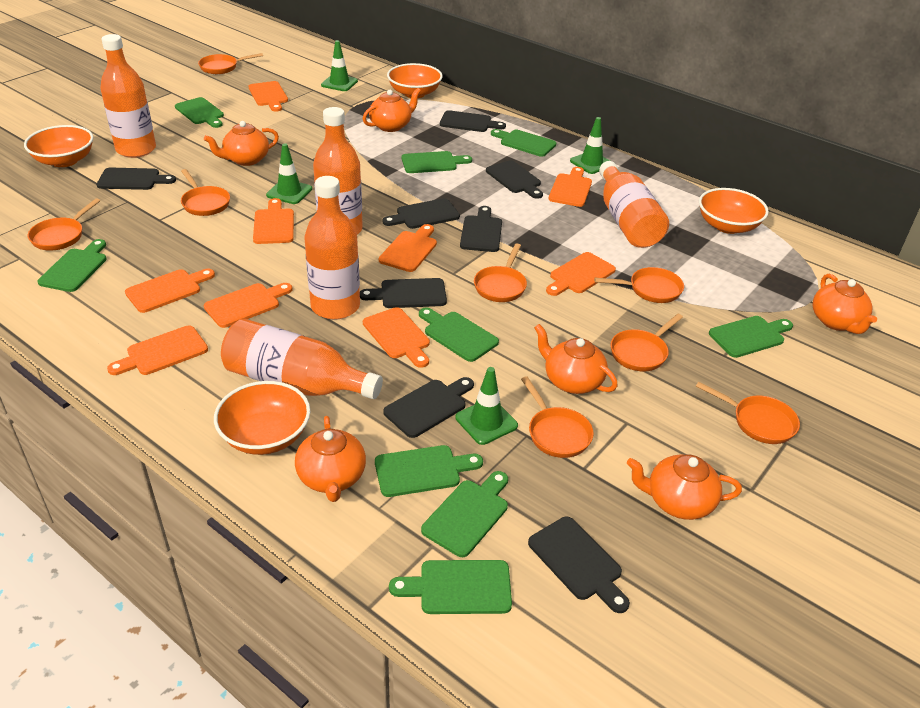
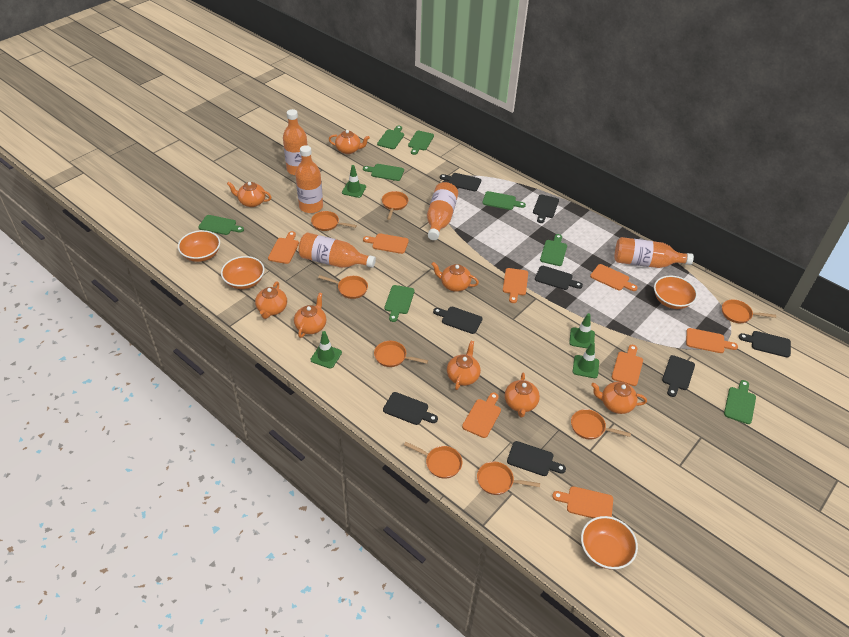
green cutting board: 9 -> 8
orange cutting board: 9 -> 8
orange teapot: 6 -> 8

